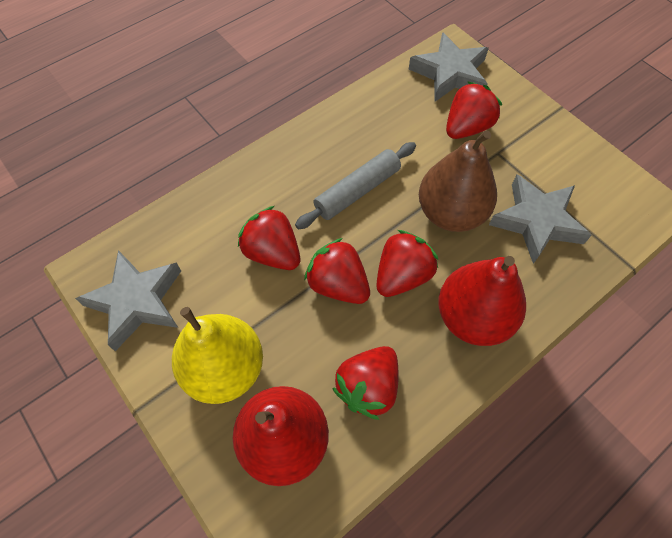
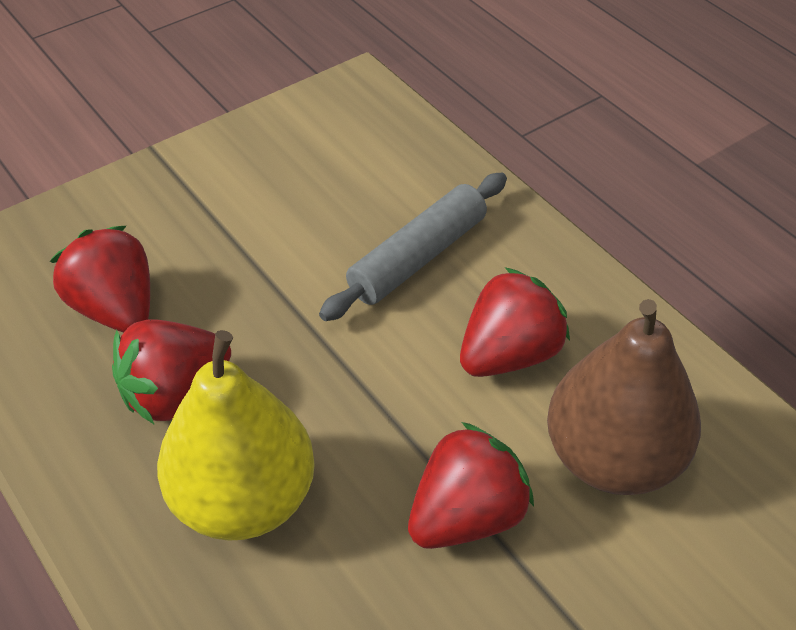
grey star: 3 -> 0
red pear: 2 -> 0
red strawberry: 5 -> 4

